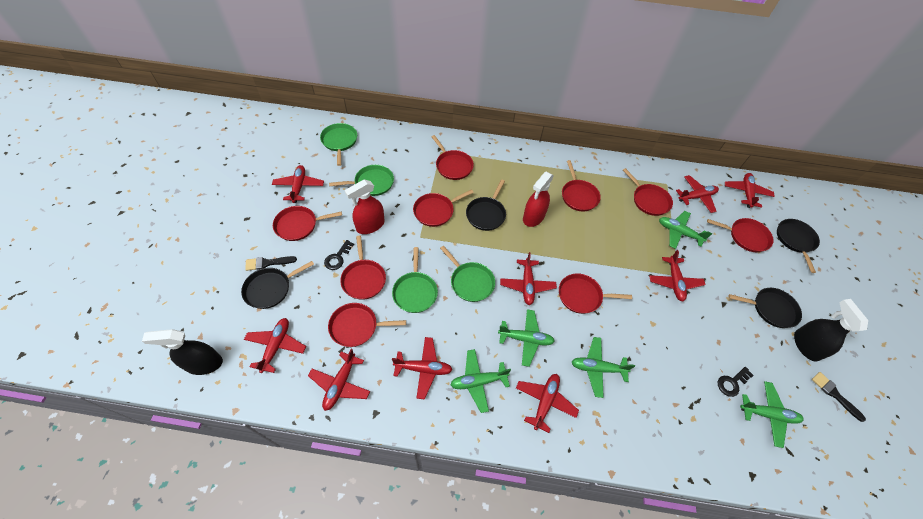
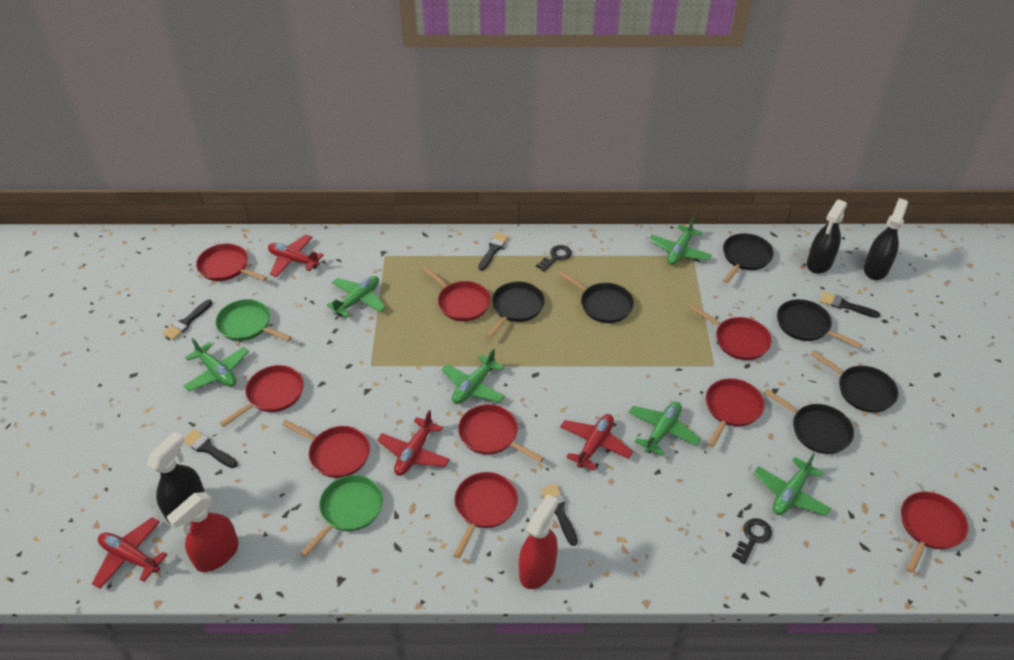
black brush: 2 -> 5
black pan: 4 -> 6
black spray bottle: 2 -> 3
green pan: 4 -> 2
green plane: 5 -> 6
red plane: 9 -> 4

